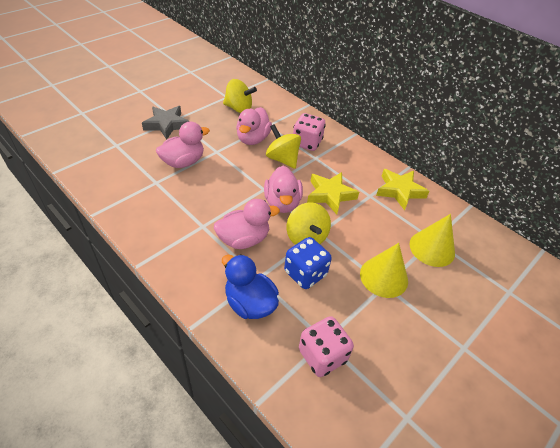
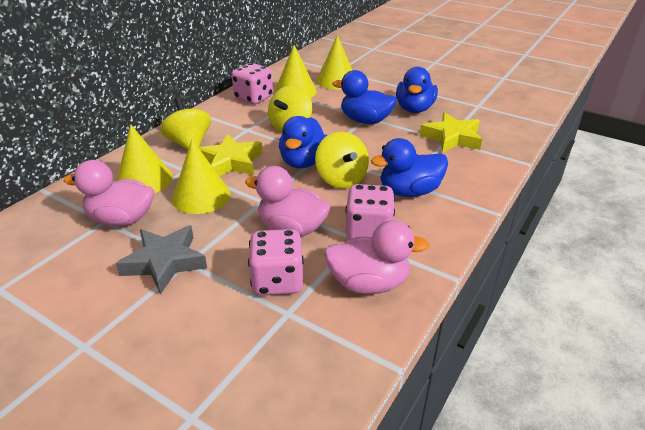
blue dice: 1 -> 0
blue duck: 1 -> 4
pink dice: 2 -> 3
pink duck: 4 -> 3
yellow cone: 2 -> 4

